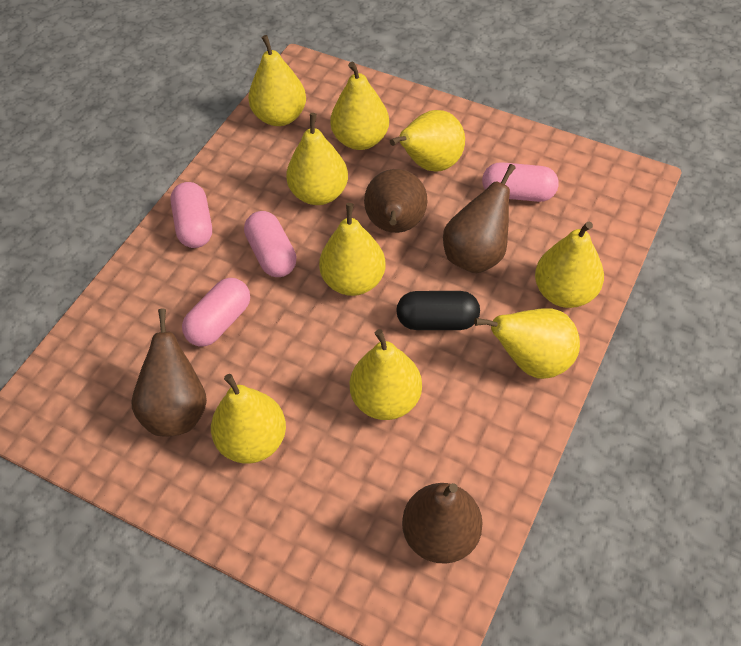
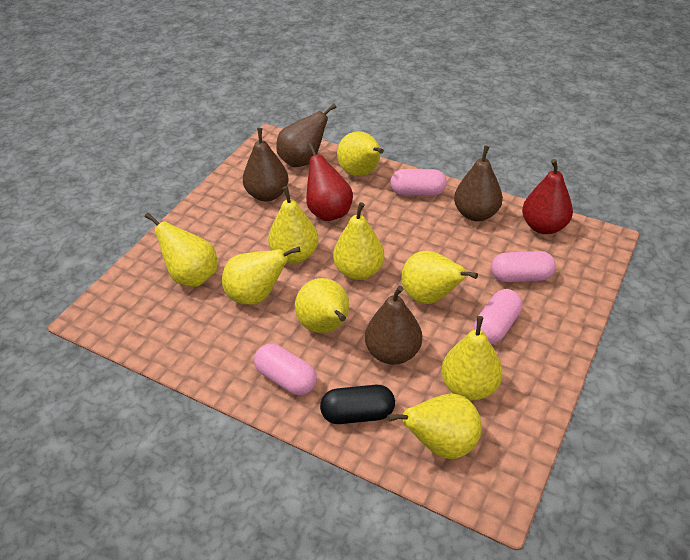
red pear: 0 -> 2

